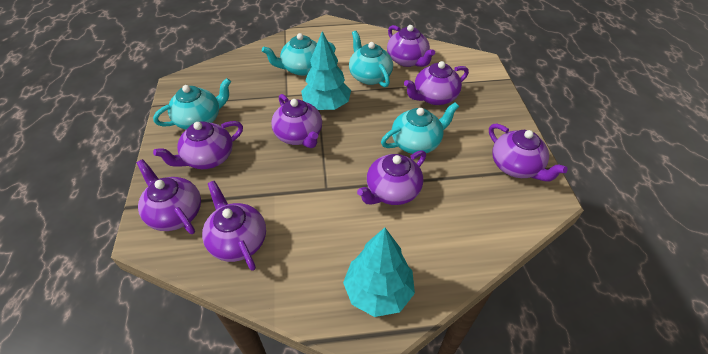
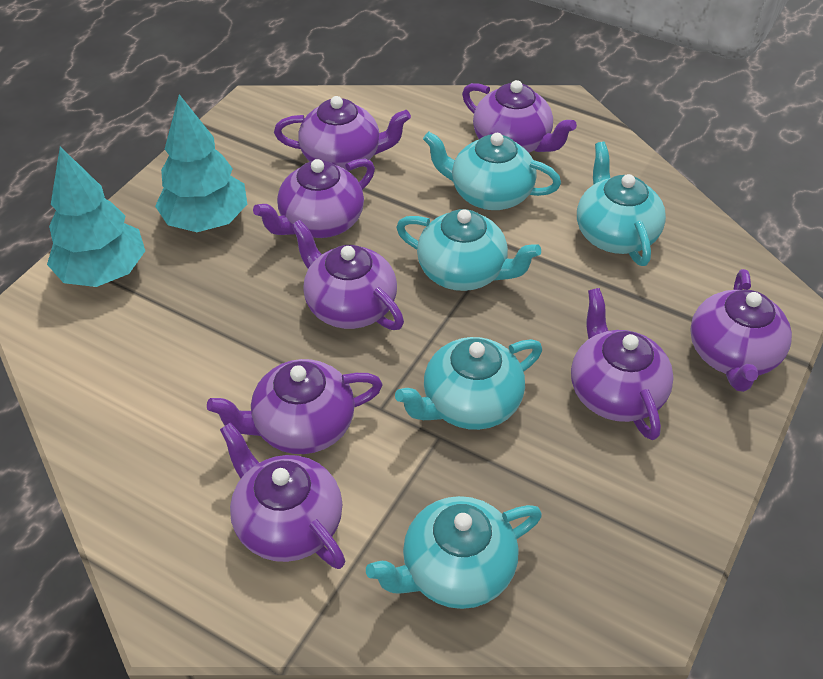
turquoise teapot: 4 -> 5

